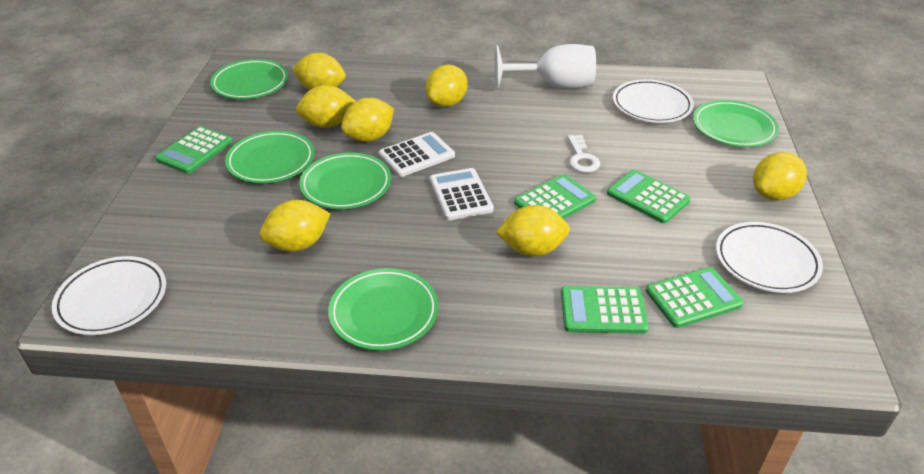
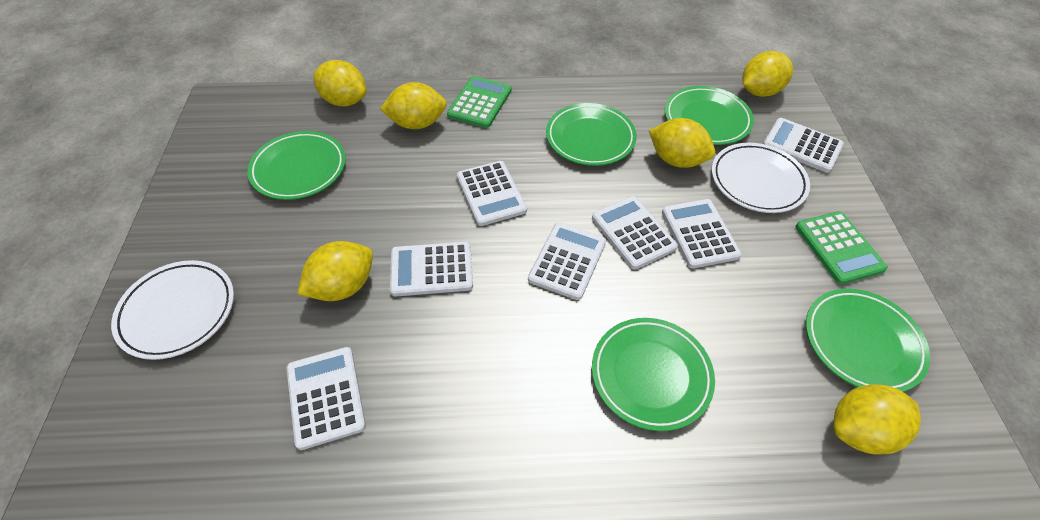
green calculator: 5 -> 2
white calculator: 2 -> 7
white goblet: 1 -> 0
white key: 1 -> 0
white plate: 3 -> 2
yellow lemon: 7 -> 6

